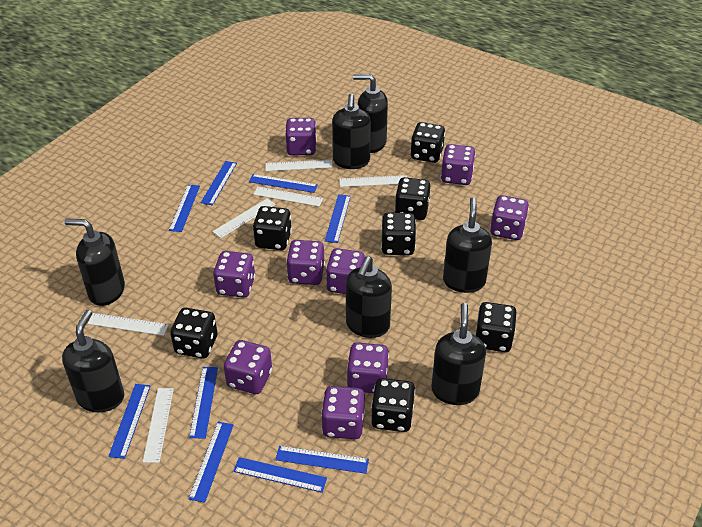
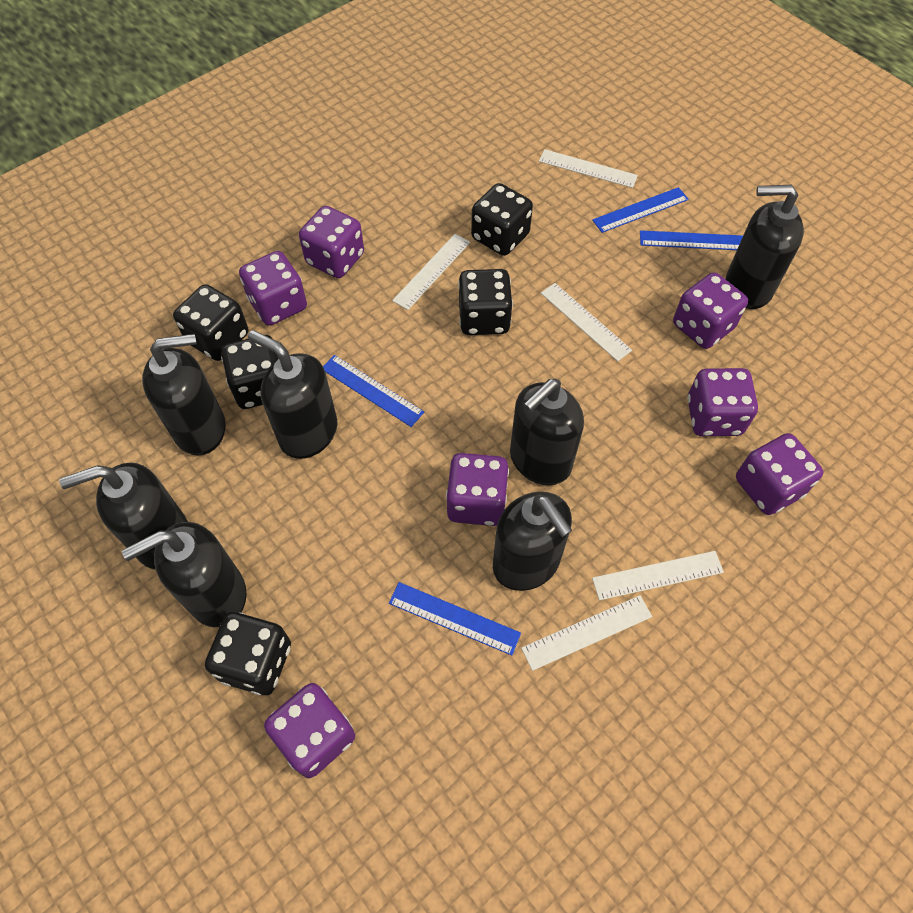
black dice: 7 -> 5
blue ruler: 9 -> 4
purple dice: 9 -> 7
white ruler: 6 -> 5

